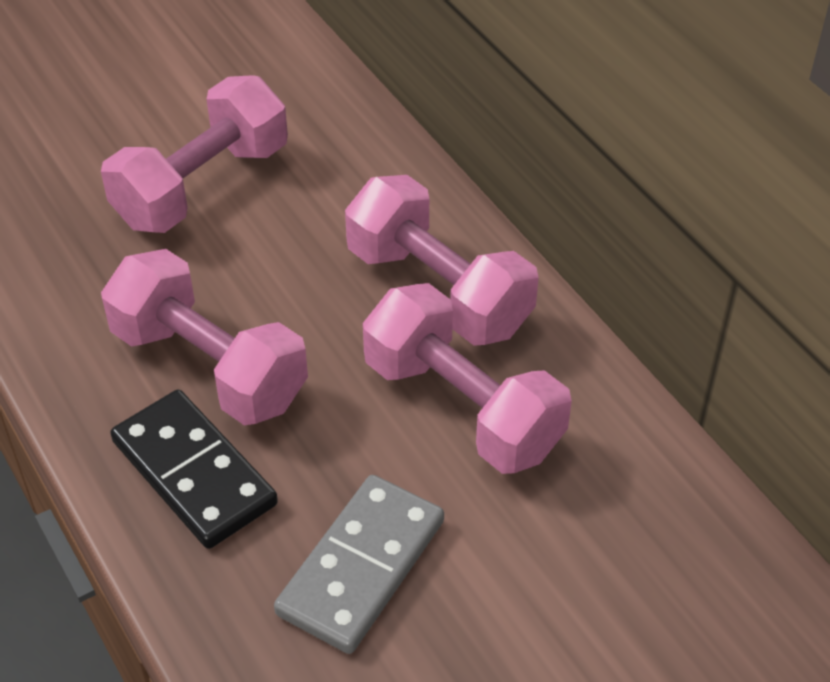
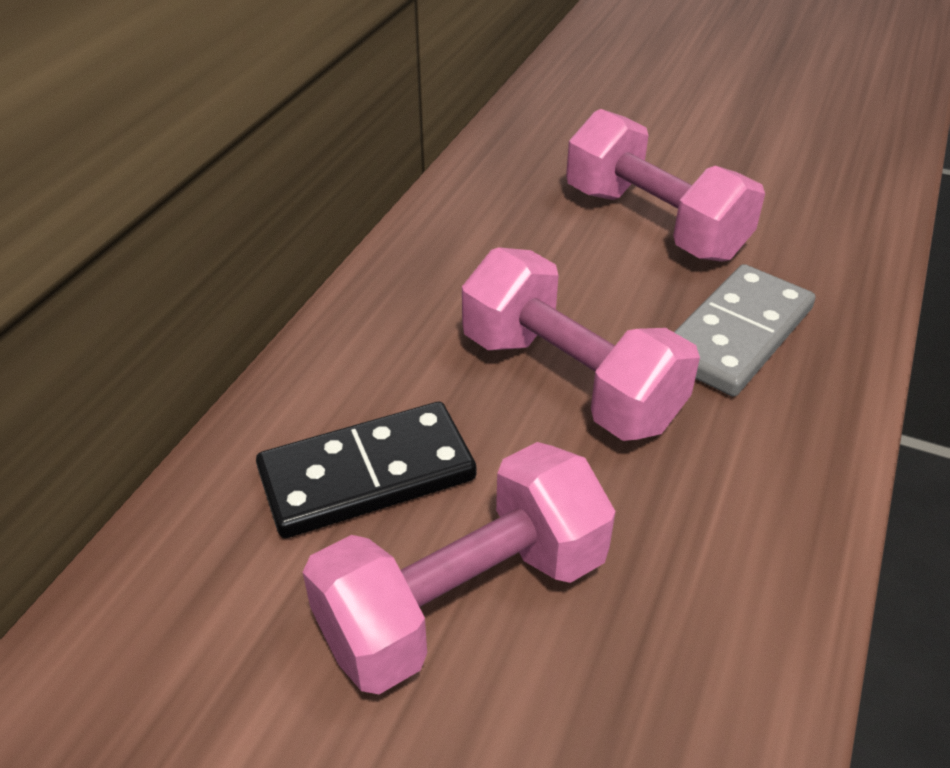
pink dumbbell: 4 -> 3

